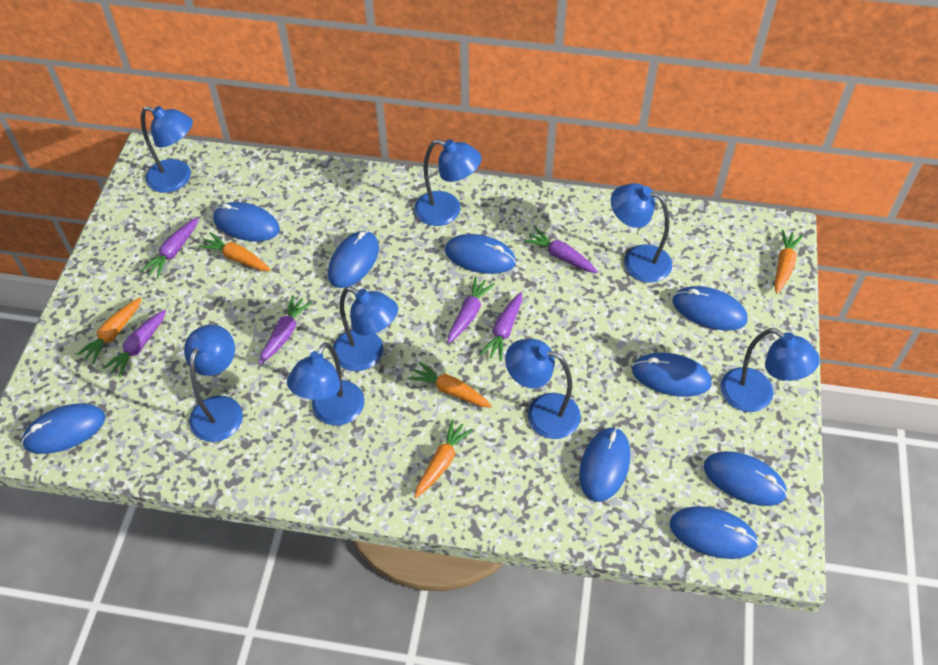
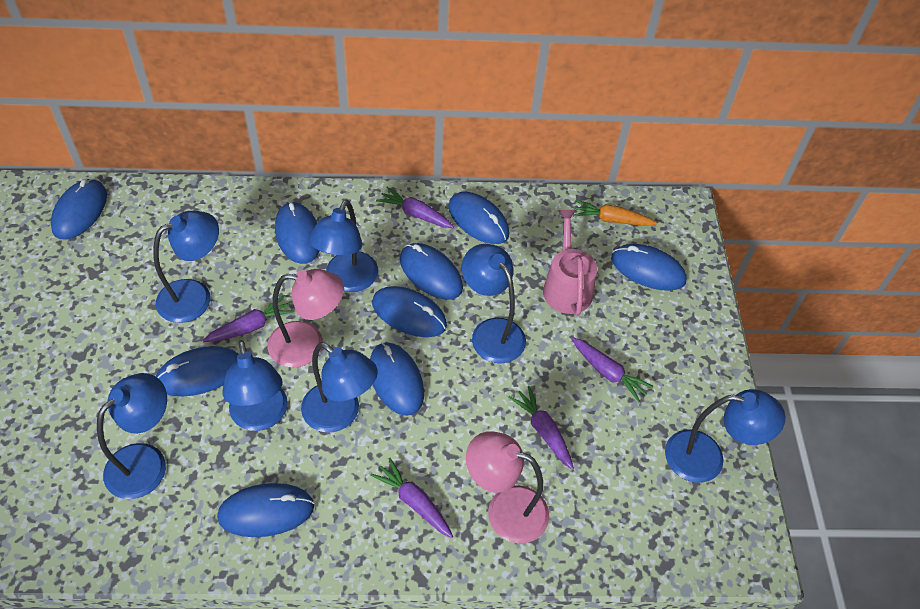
blue lamp: 8 -> 7
orange carrot: 5 -> 1
pink lamp: 0 -> 2
pink watering can: 0 -> 1
purple carrot: 6 -> 5

